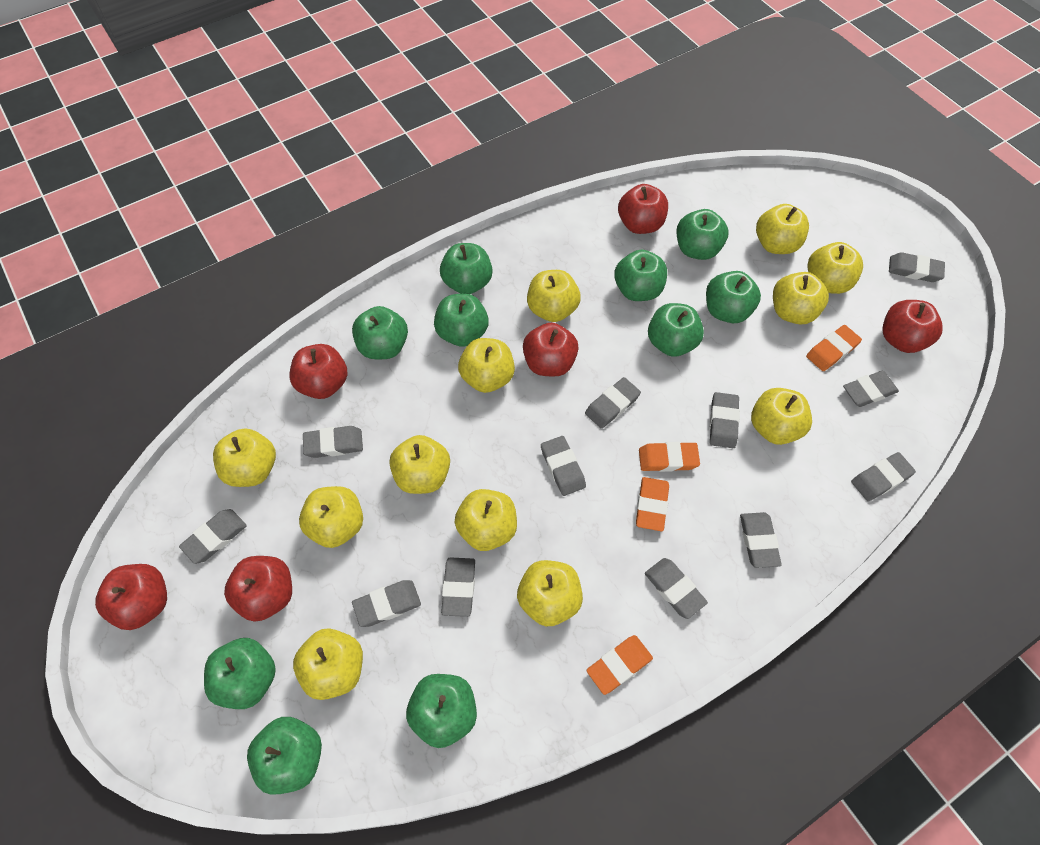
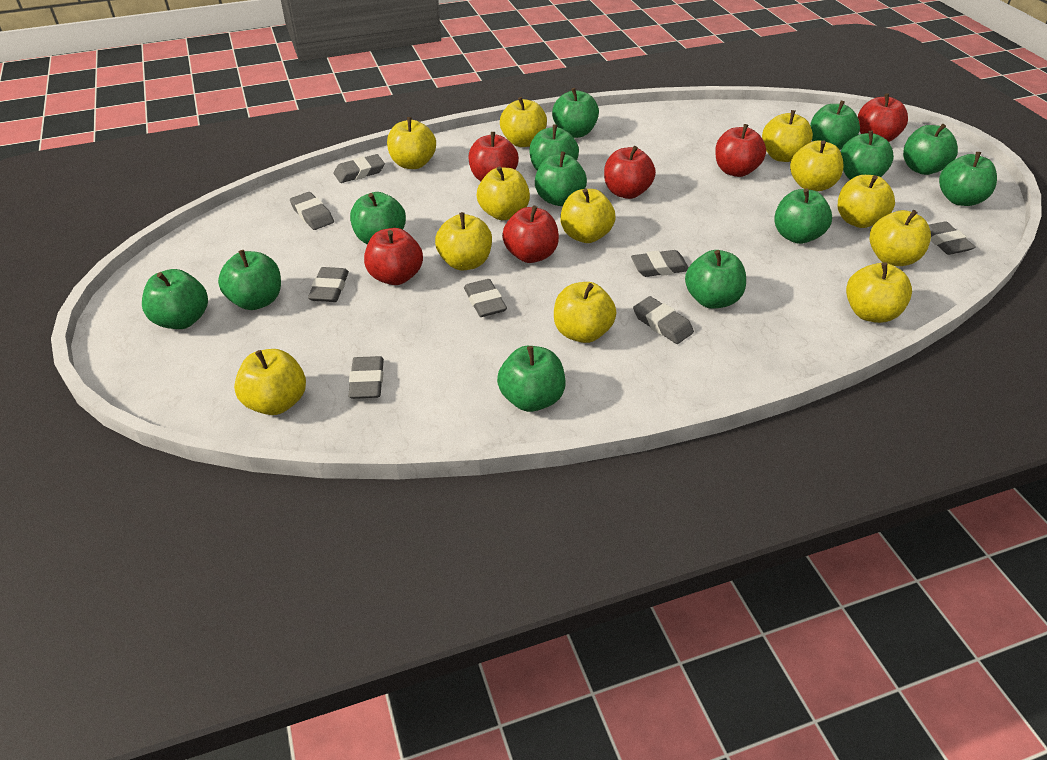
green apple: 10 -> 13
grey eraser: 12 -> 8
orange eraser: 4 -> 0

